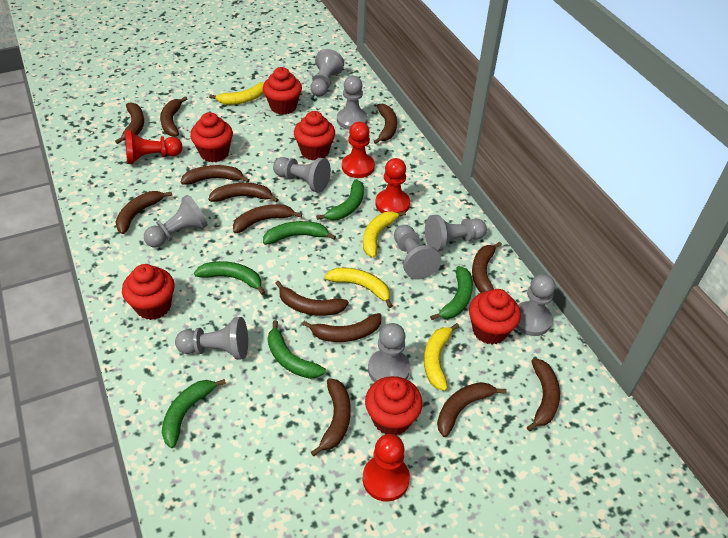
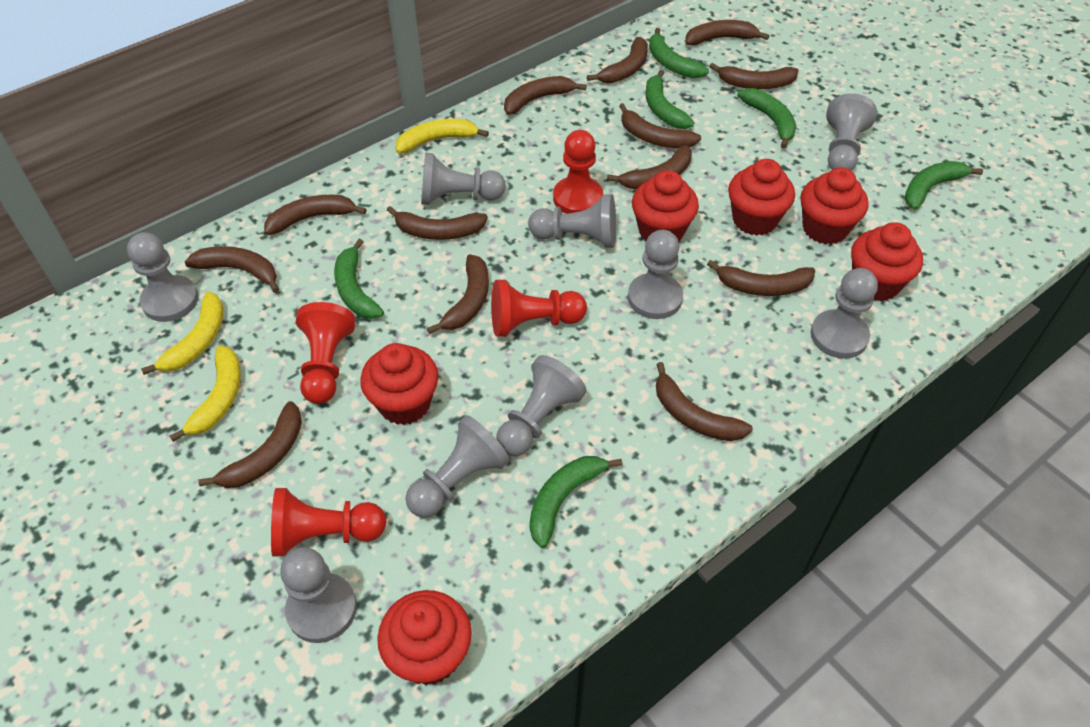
yellow banana: 4 -> 3

